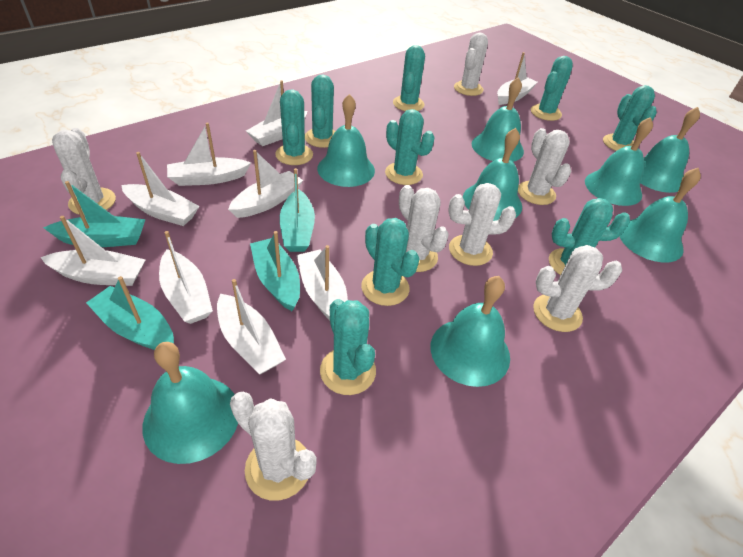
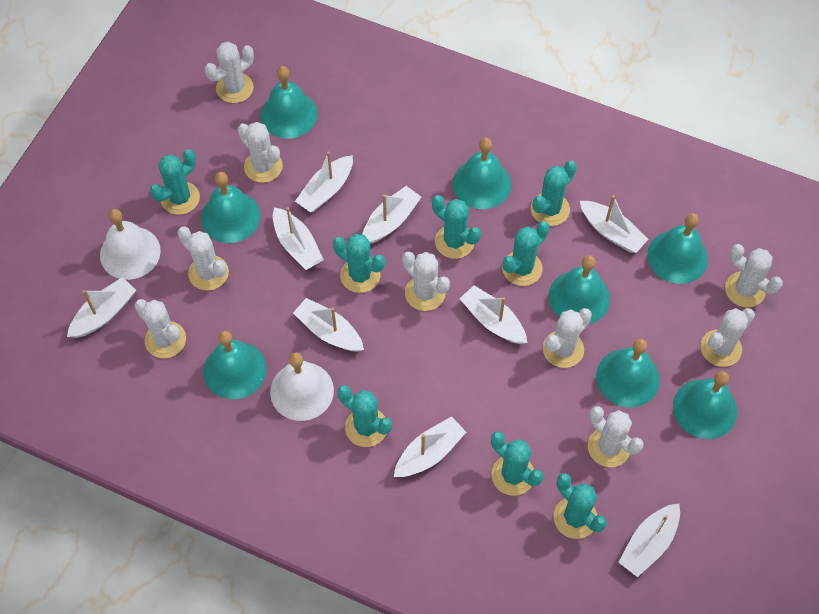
turquoise boat: 4 -> 0
turquoise cactus: 9 -> 8
white bell: 0 -> 2
white cactus: 7 -> 9

